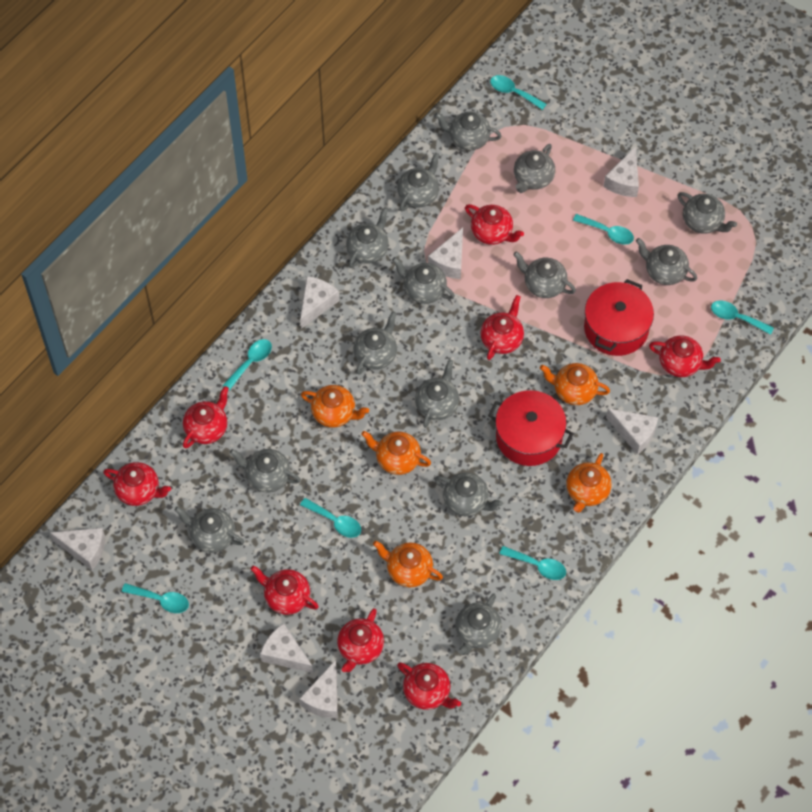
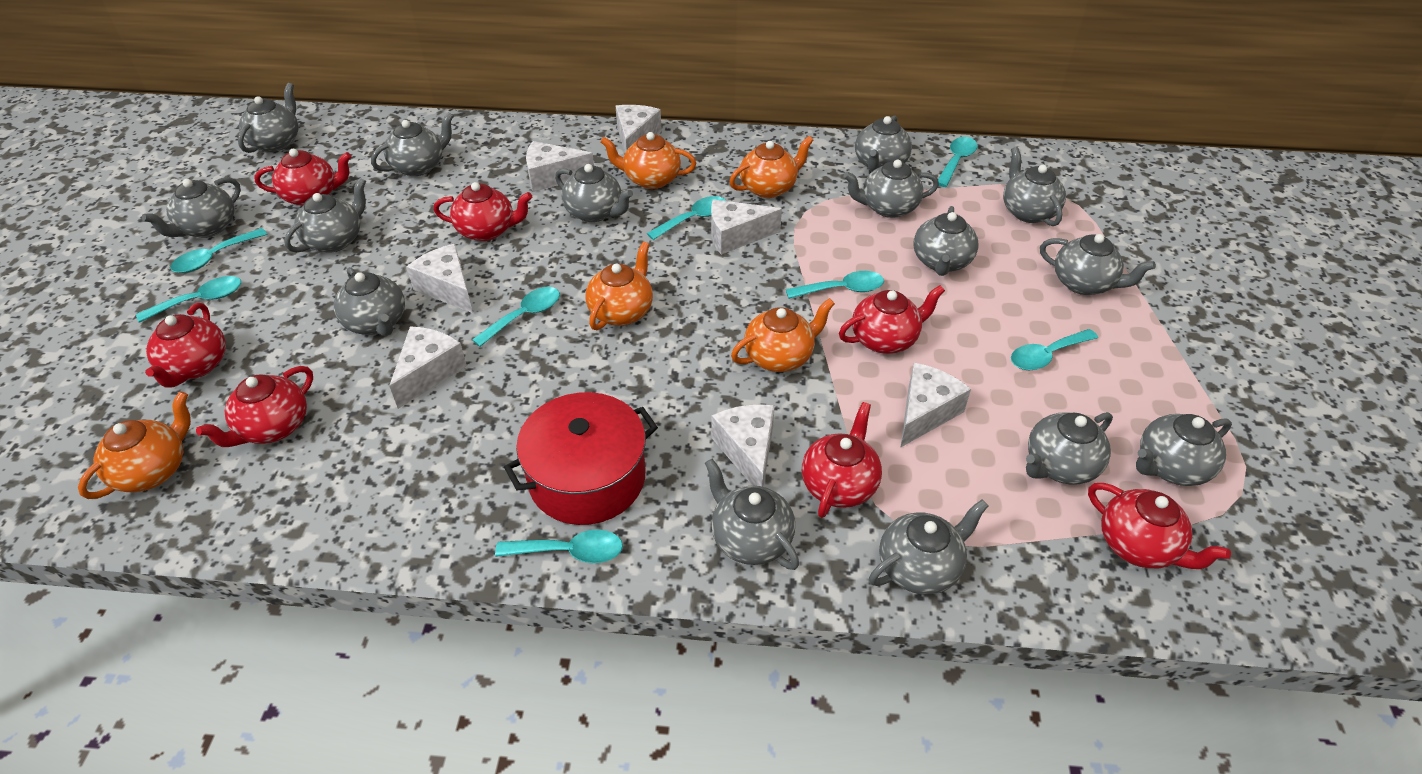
grey teapot: 14 -> 15
red pot: 2 -> 1
red teapot: 8 -> 7
turquoise spoon: 7 -> 8

